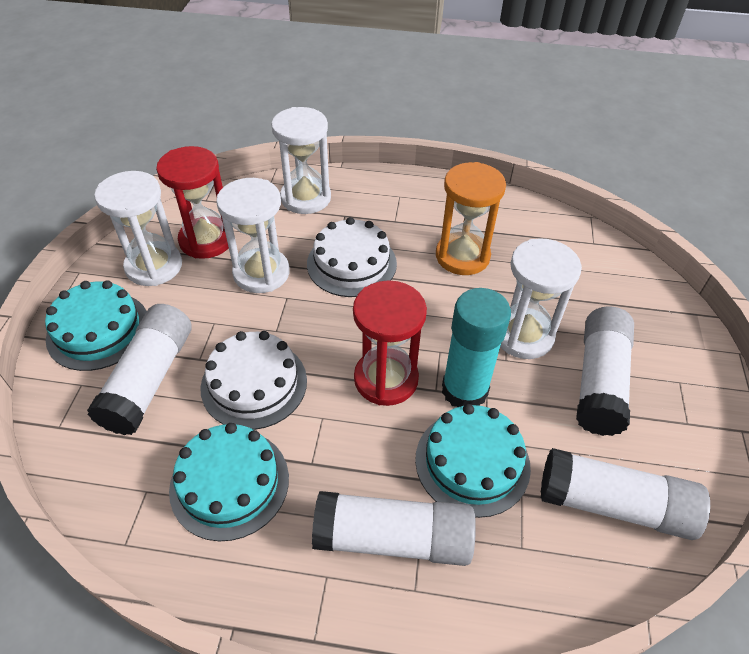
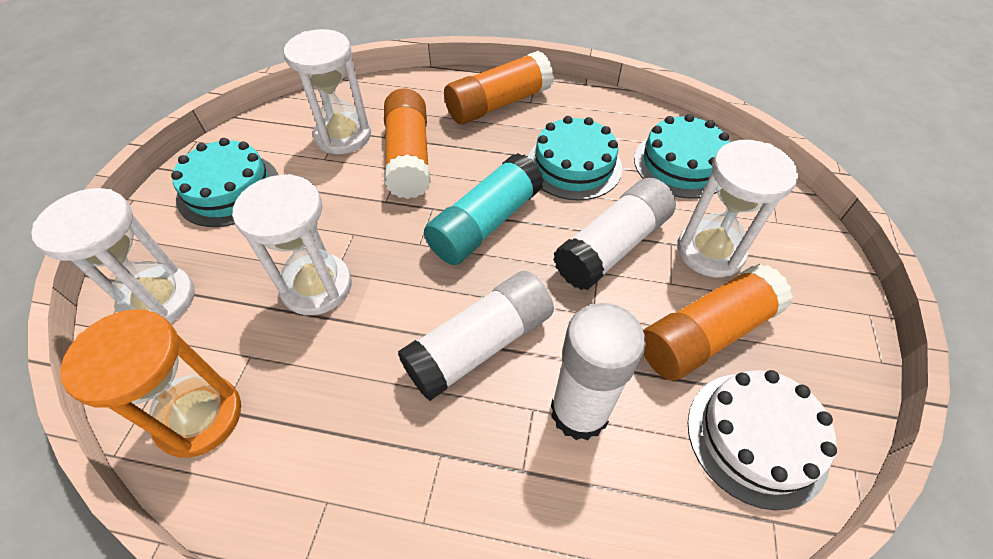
orange glue stick: 0 -> 3
red hourglass: 2 -> 0
white cake: 2 -> 1
white glue stick: 4 -> 3

